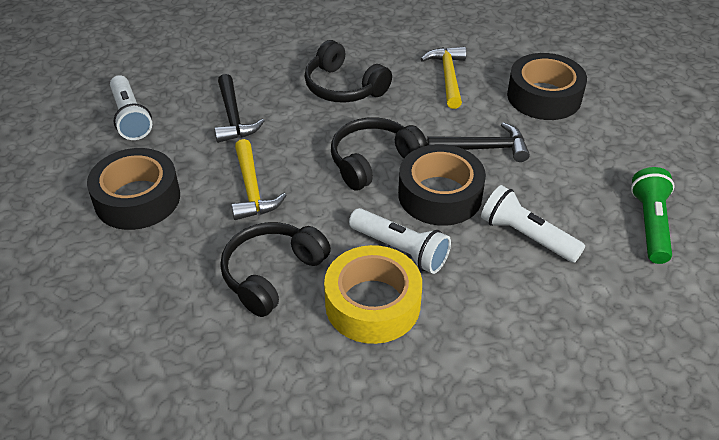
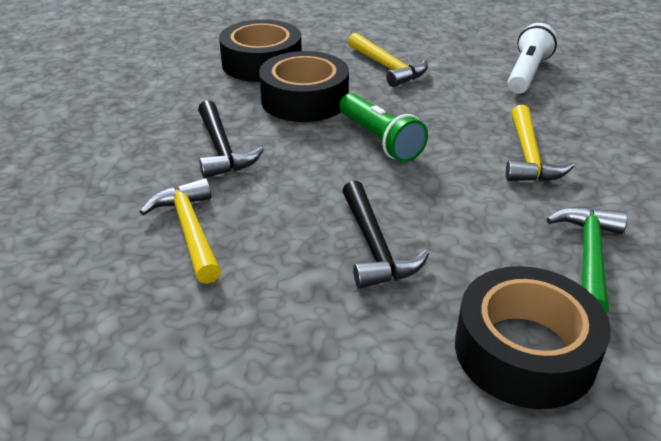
black headphones: 3 -> 0
green hammer: 0 -> 1
white flashlight: 3 -> 1
yellow hammer: 2 -> 3
yellow tape: 1 -> 0

